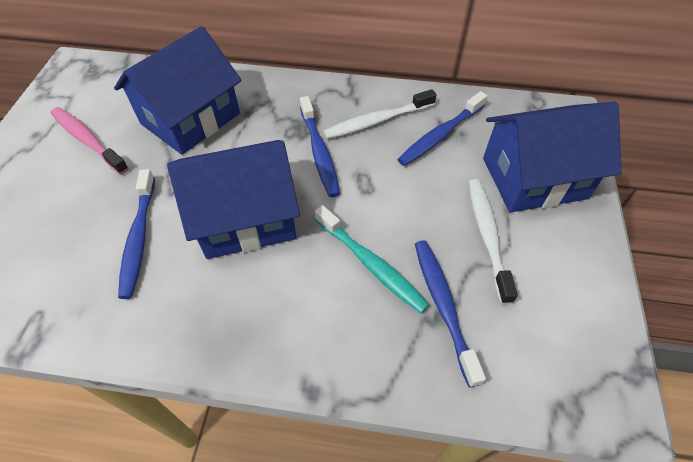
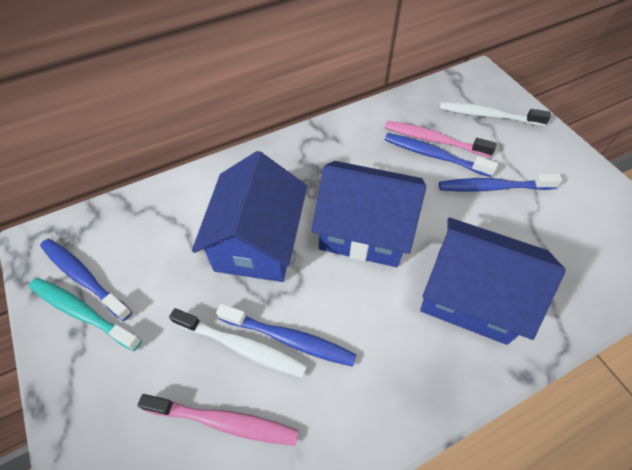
pink toothbrush: 1 -> 2

